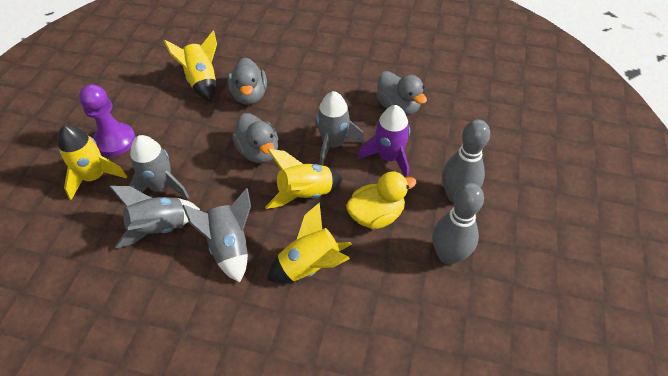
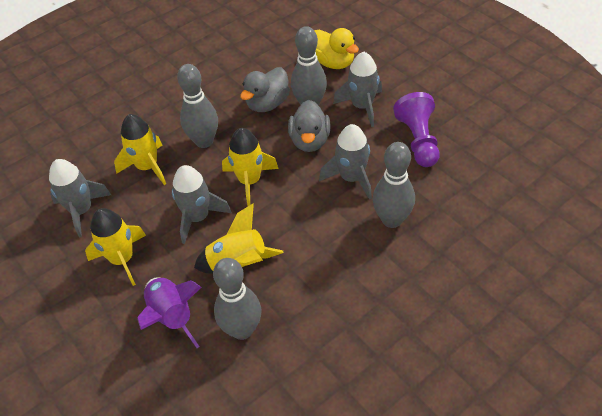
grey bowling pin: 2 -> 4
grey duck: 3 -> 2

